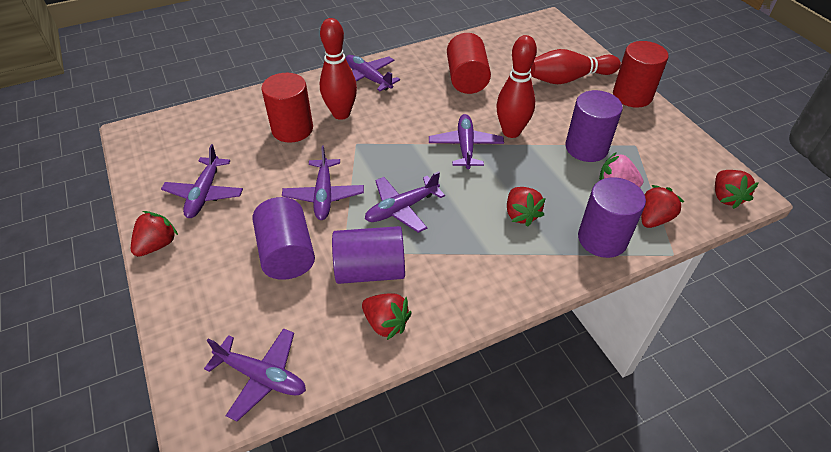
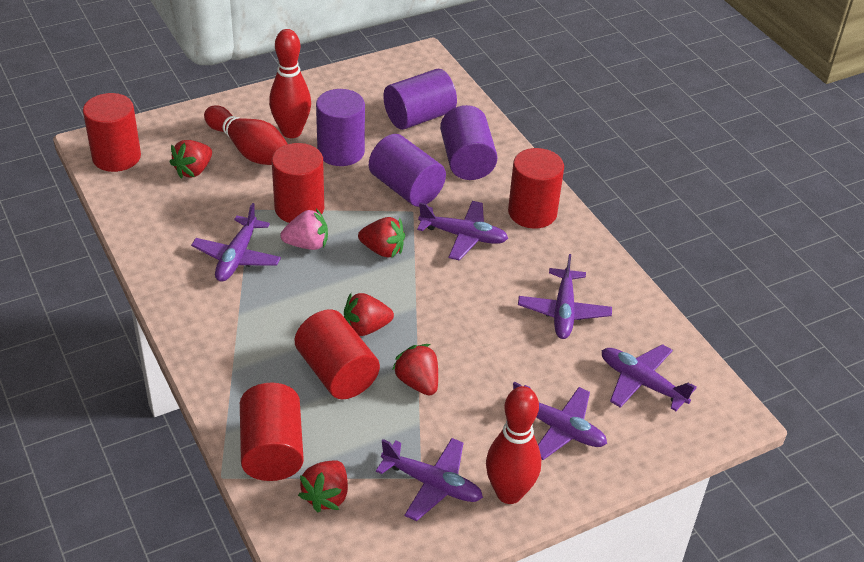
red cylinder: 3 -> 5

